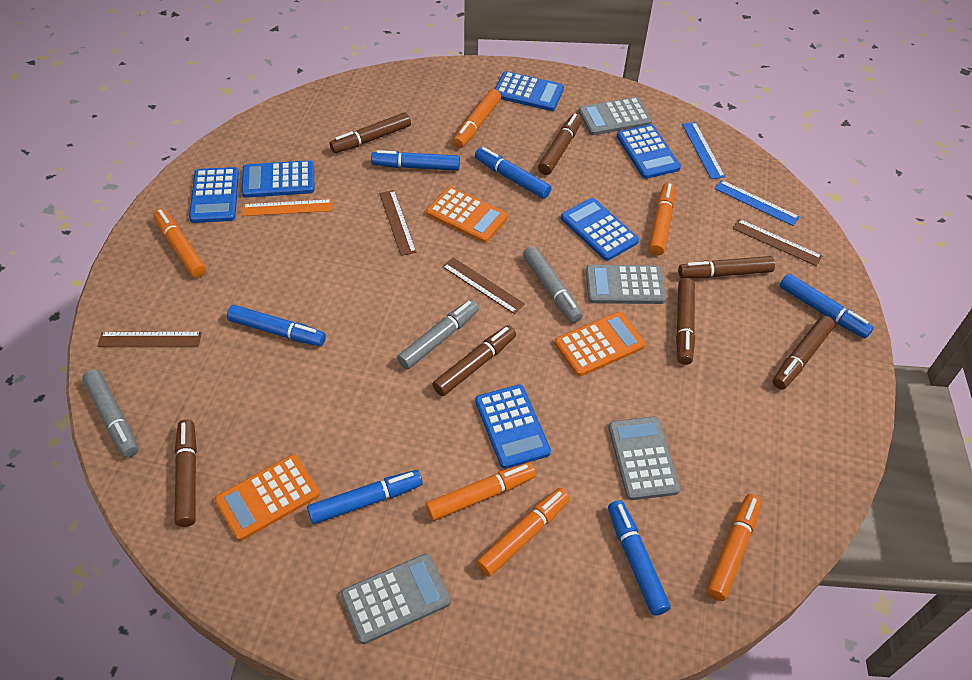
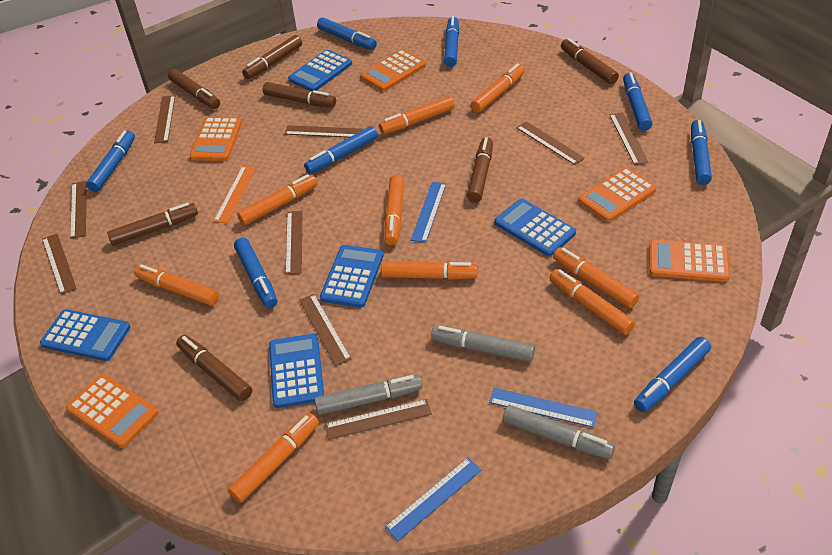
blue calculator: 6 -> 5
blue marker: 6 -> 8
blue ruler: 2 -> 3
brown ruler: 4 -> 9
grey calculator: 4 -> 0
orange calculator: 3 -> 5
orange marker: 6 -> 9

